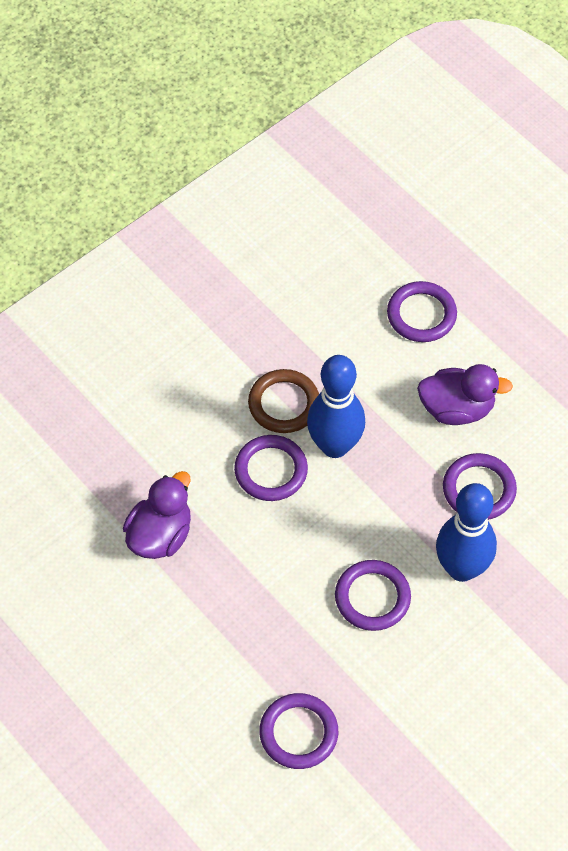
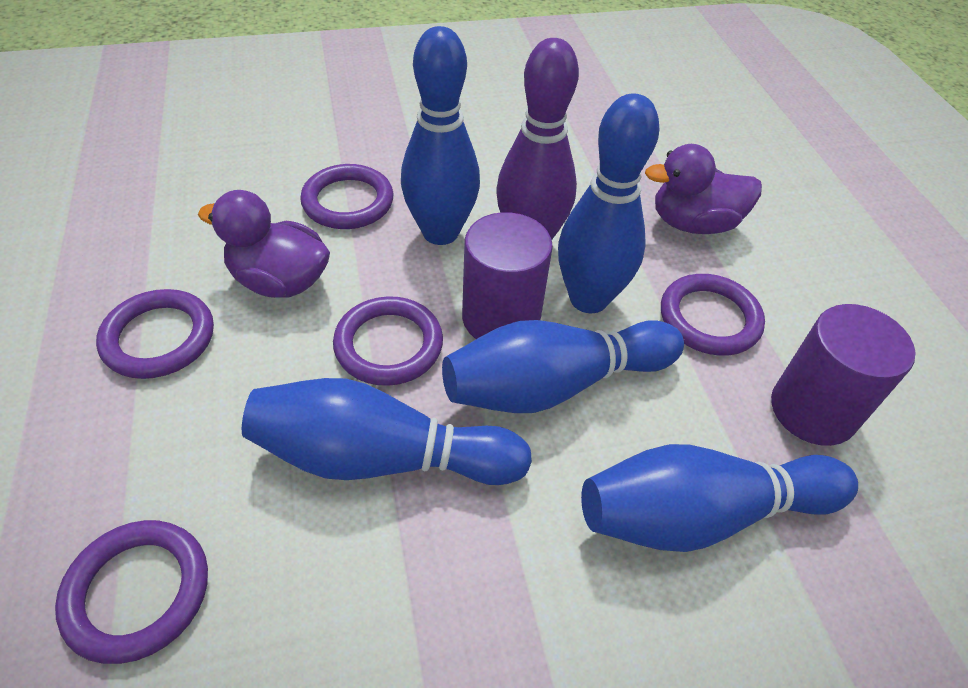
blue bowling pin: 2 -> 5
brown ring: 1 -> 0
purple bowling pin: 0 -> 1
purple cylinder: 0 -> 2

